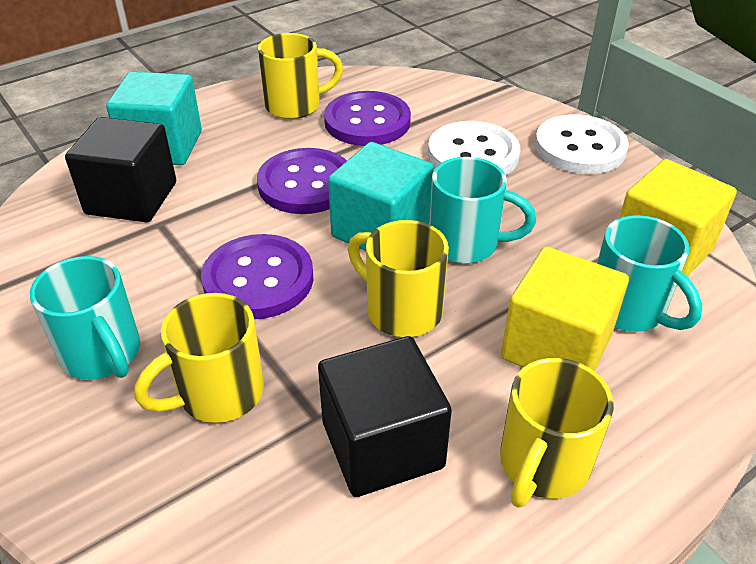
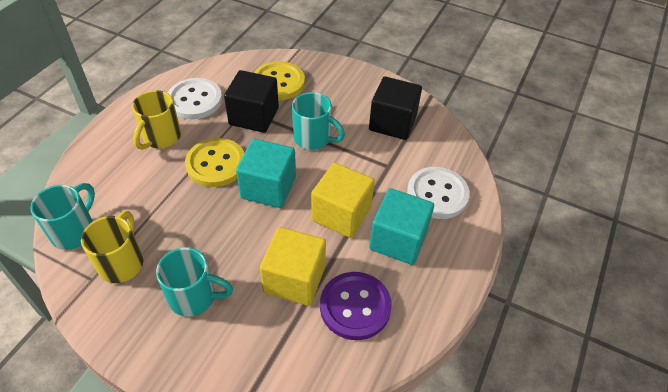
purple button: 3 -> 1
yellow button: 0 -> 2
yellow mug: 4 -> 2

